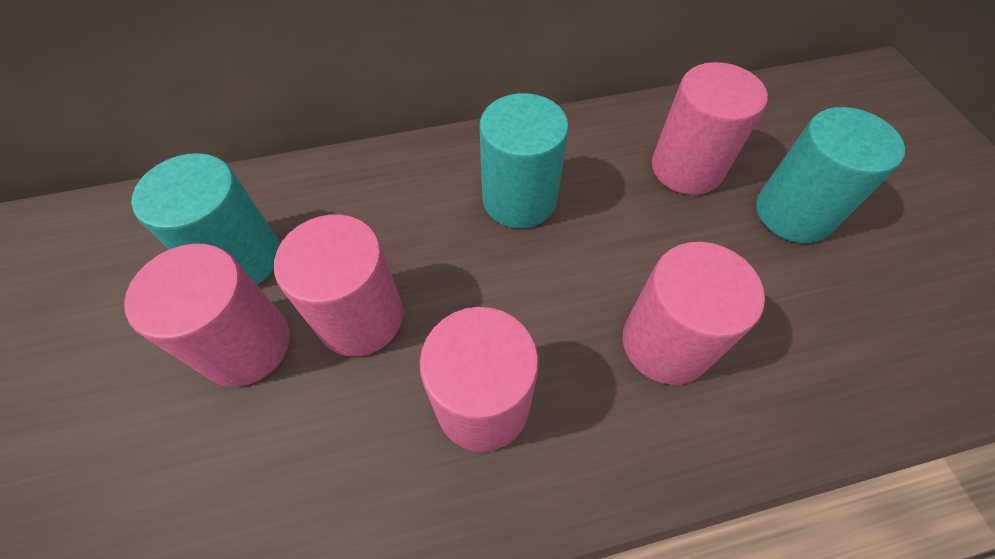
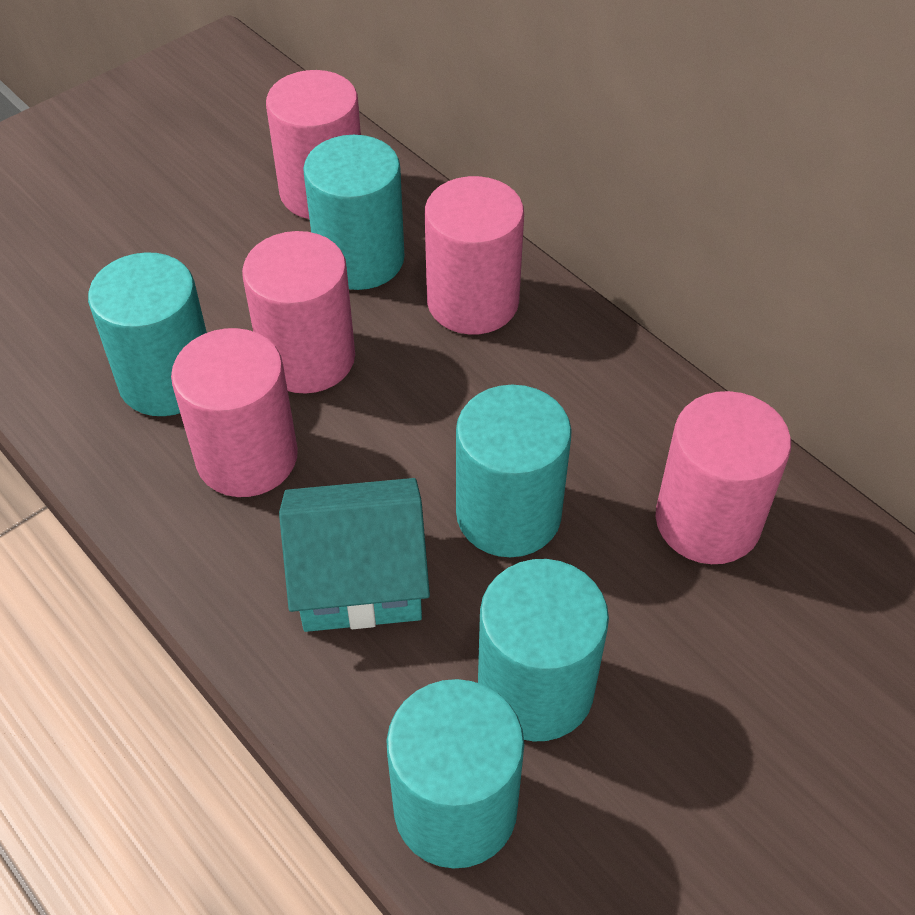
turquoise cylinder: 3 -> 5
turquoise house: 0 -> 1

